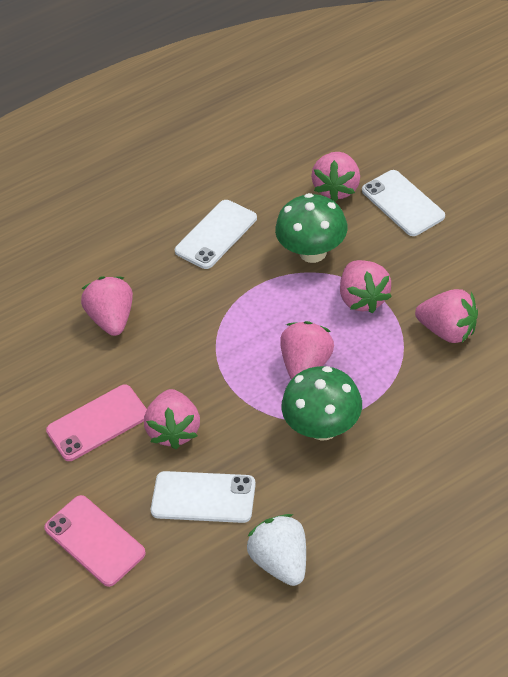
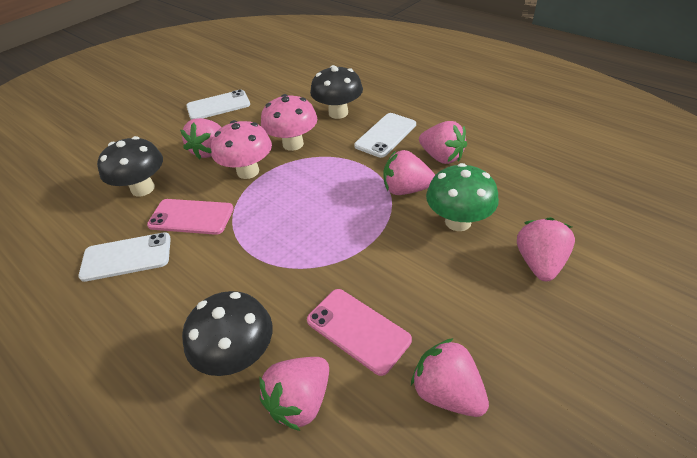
black mushroom: 0 -> 3
green mushroom: 2 -> 1
pink mushroom: 0 -> 2
white strawberry: 1 -> 0

